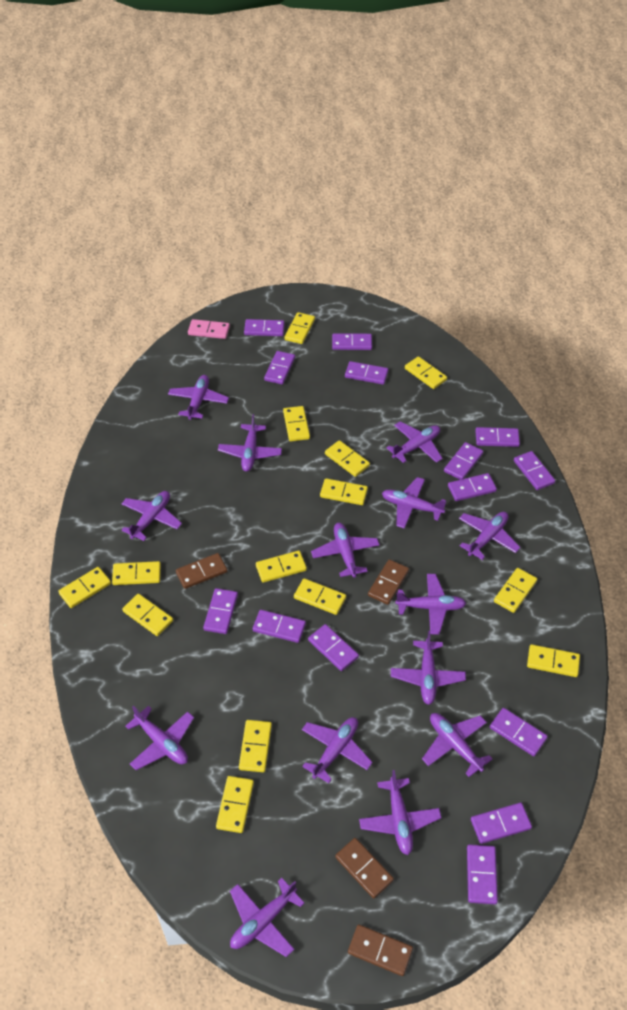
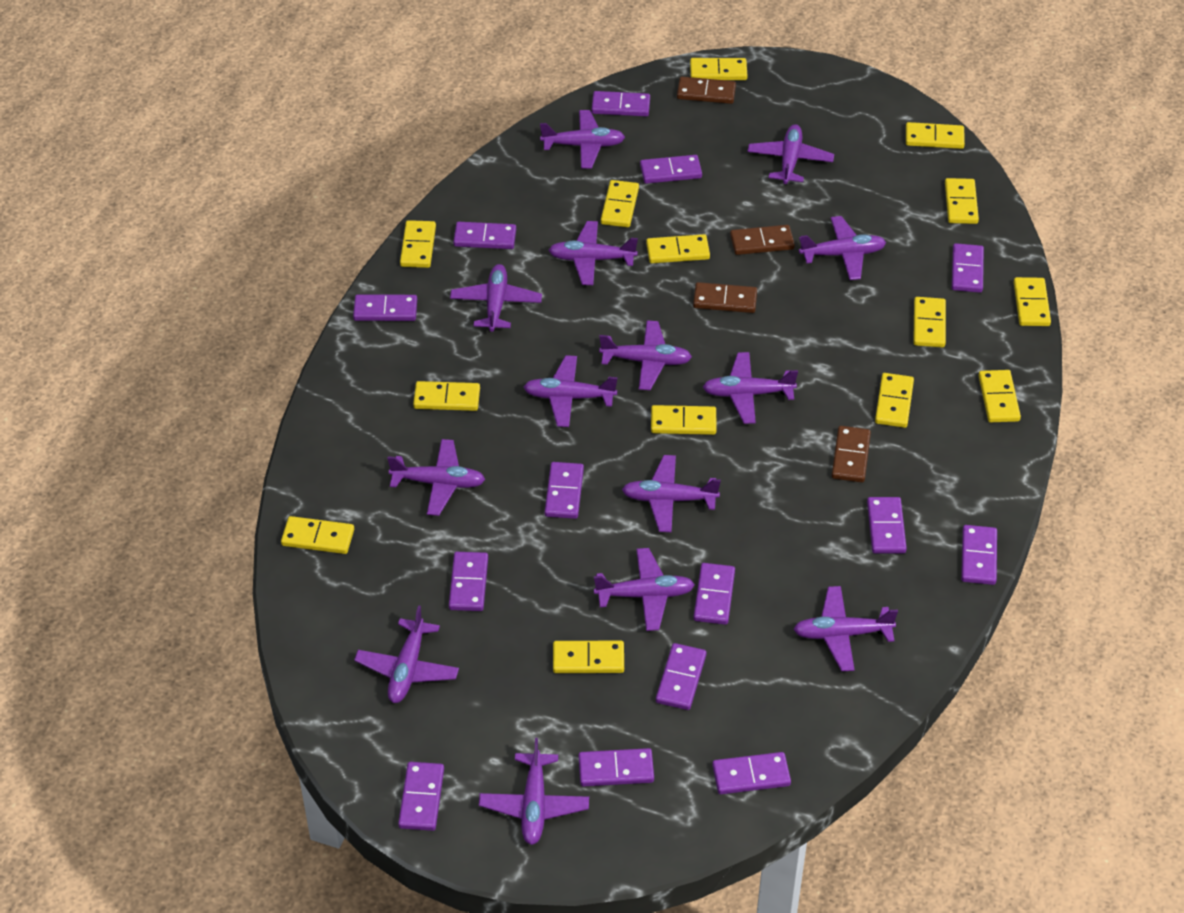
pink domino: 1 -> 0

